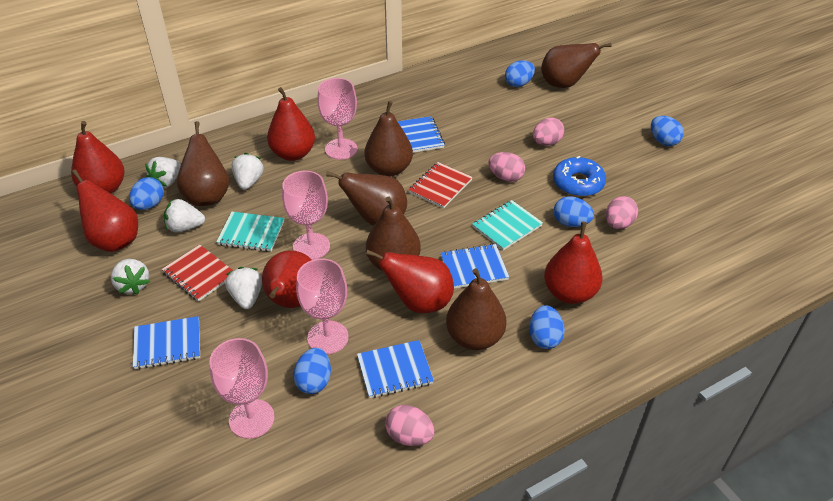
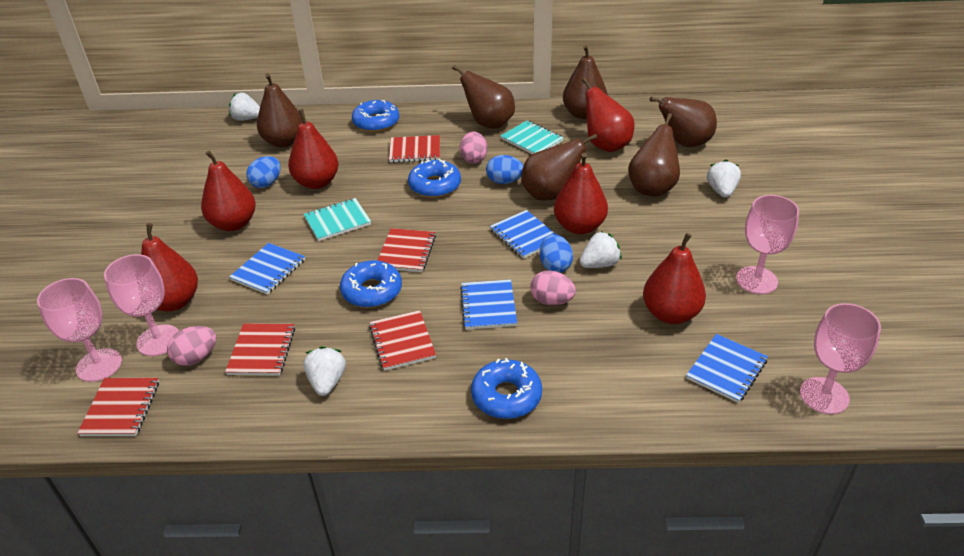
blue donut: 1 -> 4
blue egg: 6 -> 3
pink egg: 4 -> 3
red notebook: 2 -> 5
white strawberry: 5 -> 4

